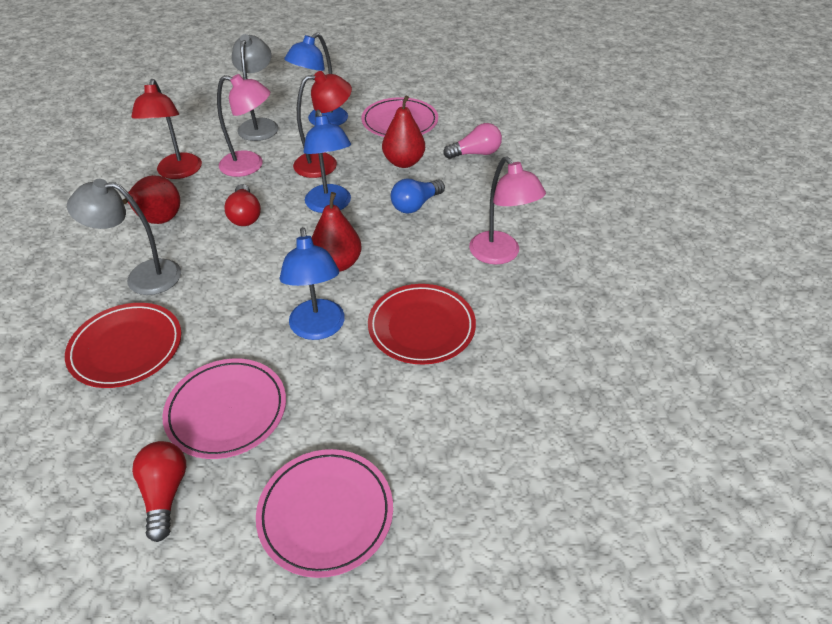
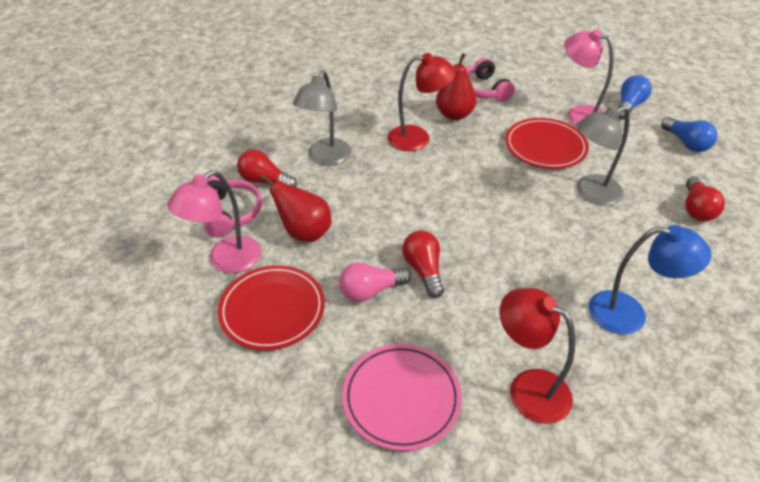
blue lamp: 3 -> 1
blue light bulb: 1 -> 2
pink headphones: 0 -> 2
pink plate: 3 -> 1
red light bulb: 2 -> 3
red pear: 3 -> 2

